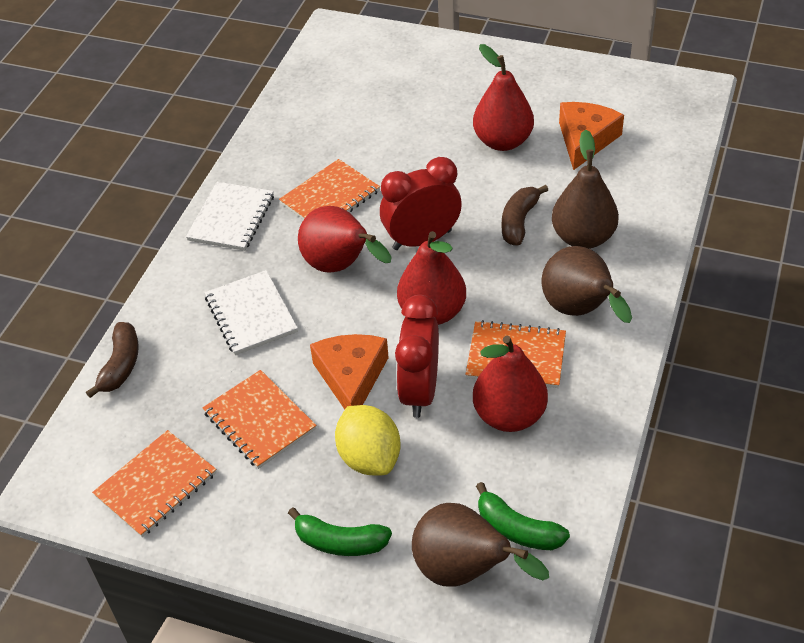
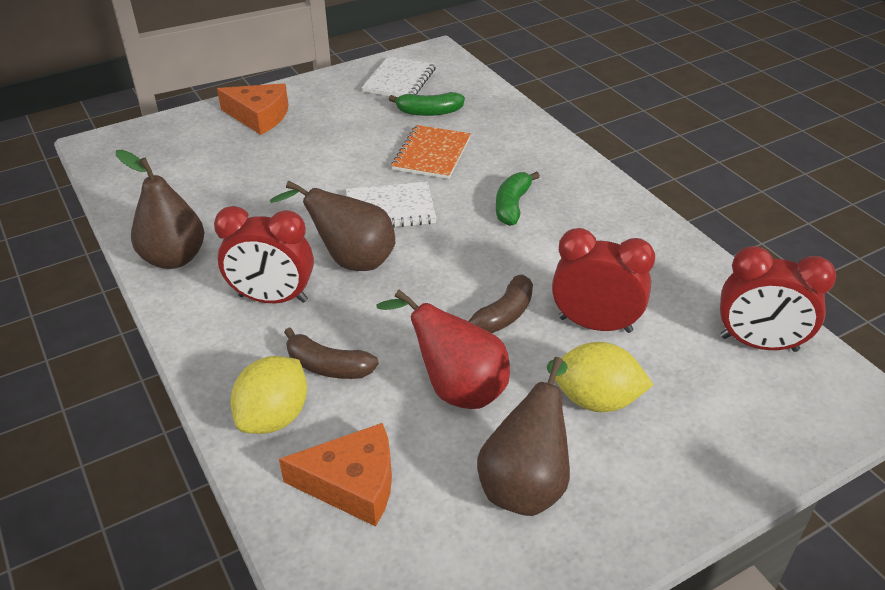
orange notebook: 4 -> 1
red clock: 2 -> 3
red pear: 4 -> 1
yellow lemon: 1 -> 2

